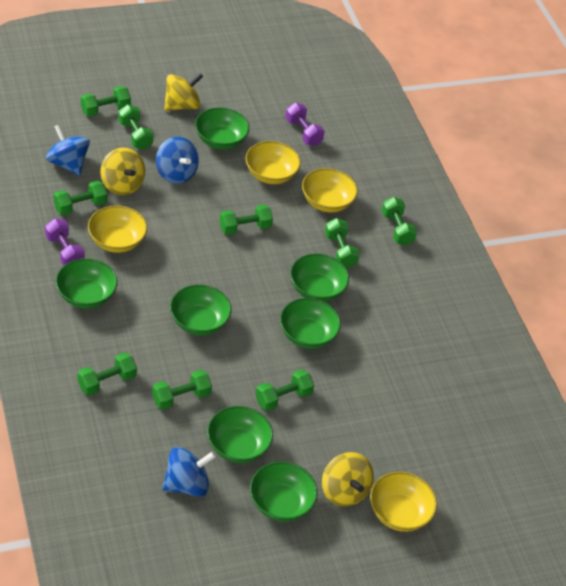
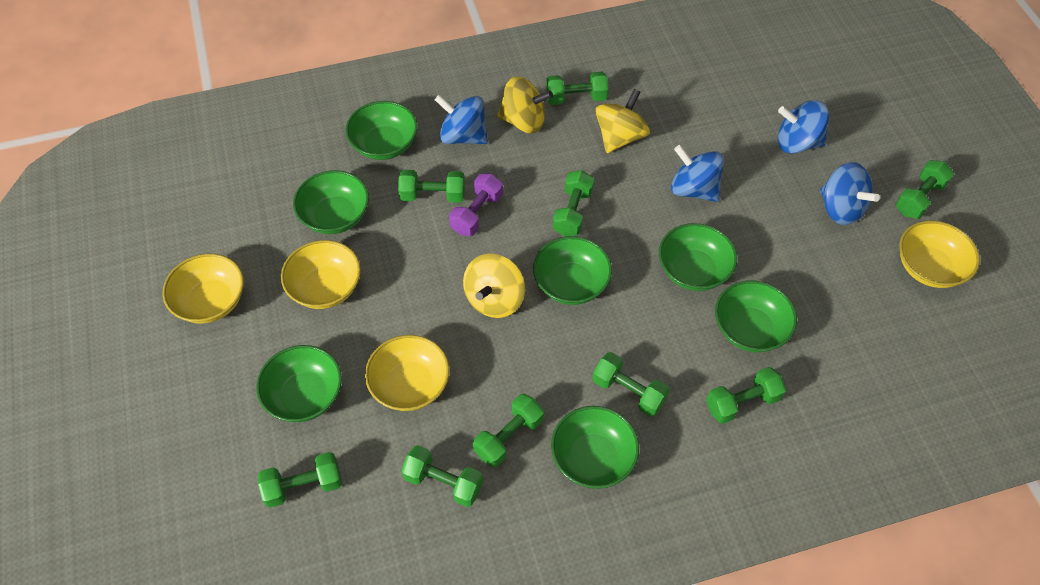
blue spinning top: 3 -> 4
purple dumbbell: 2 -> 1

